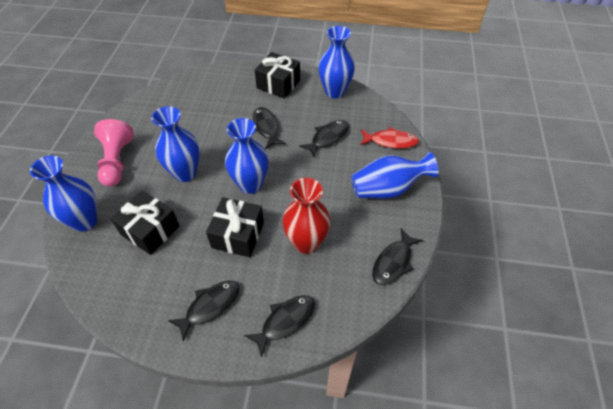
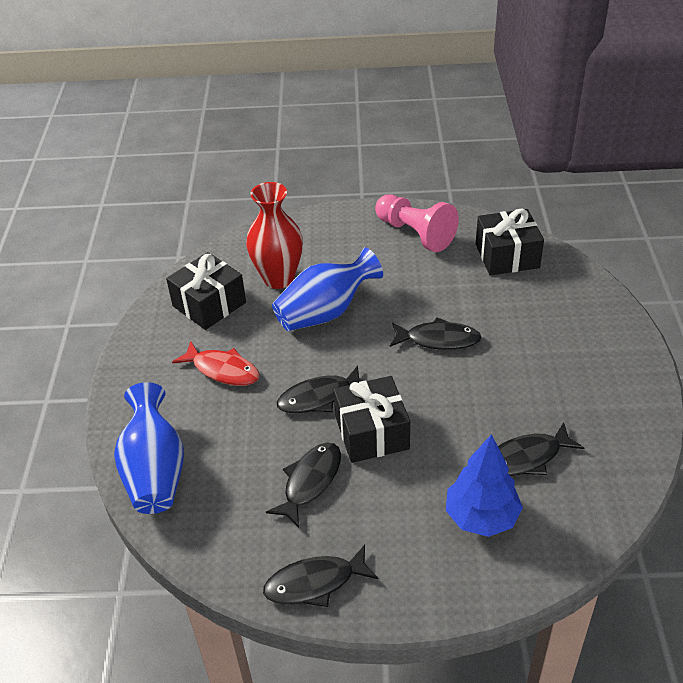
blue tree: 0 -> 1
blue vase: 5 -> 2

